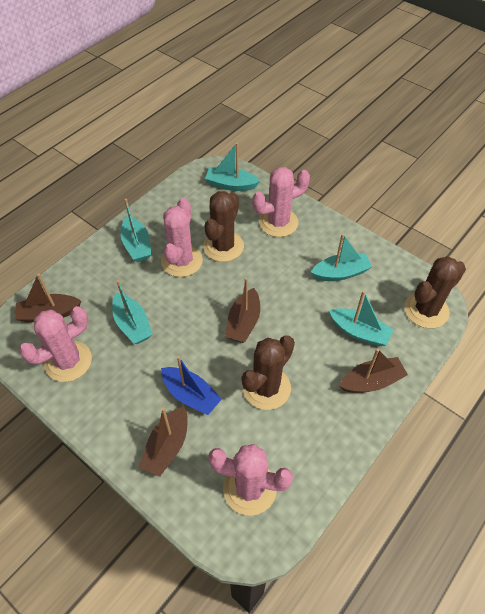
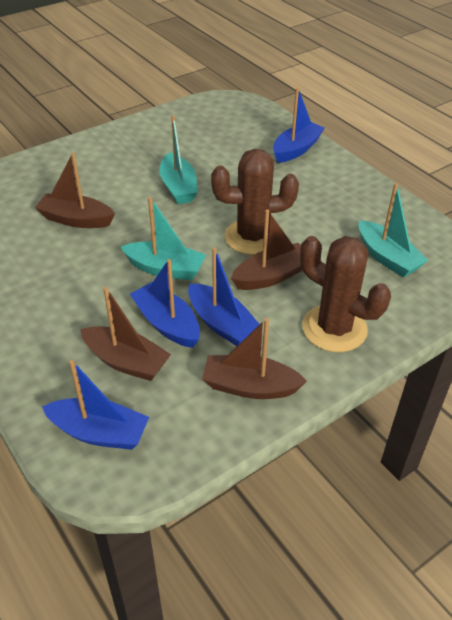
blue boat: 1 -> 4
brown cactus: 3 -> 2
pink cactus: 4 -> 0
turquoise boat: 5 -> 3

